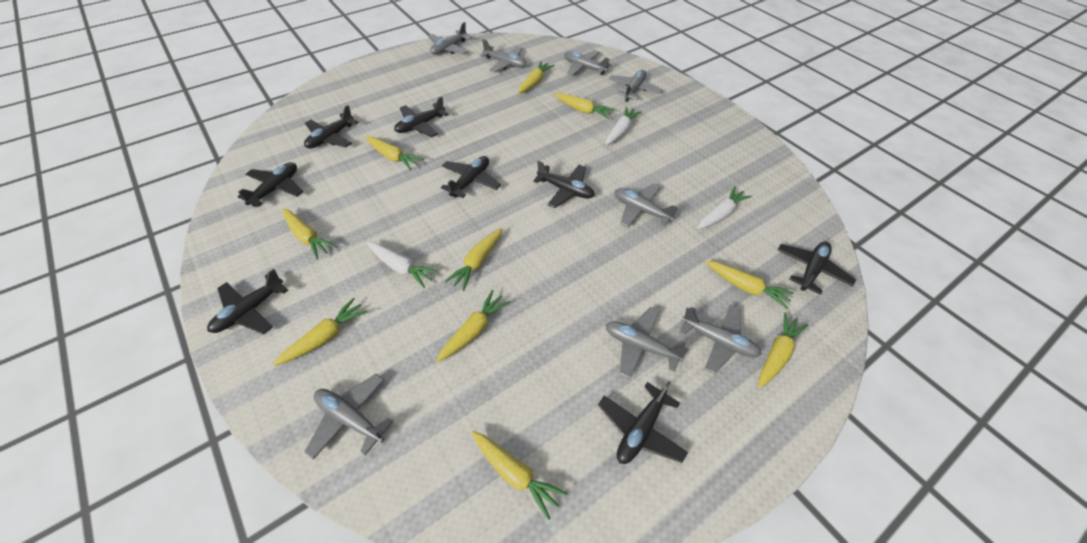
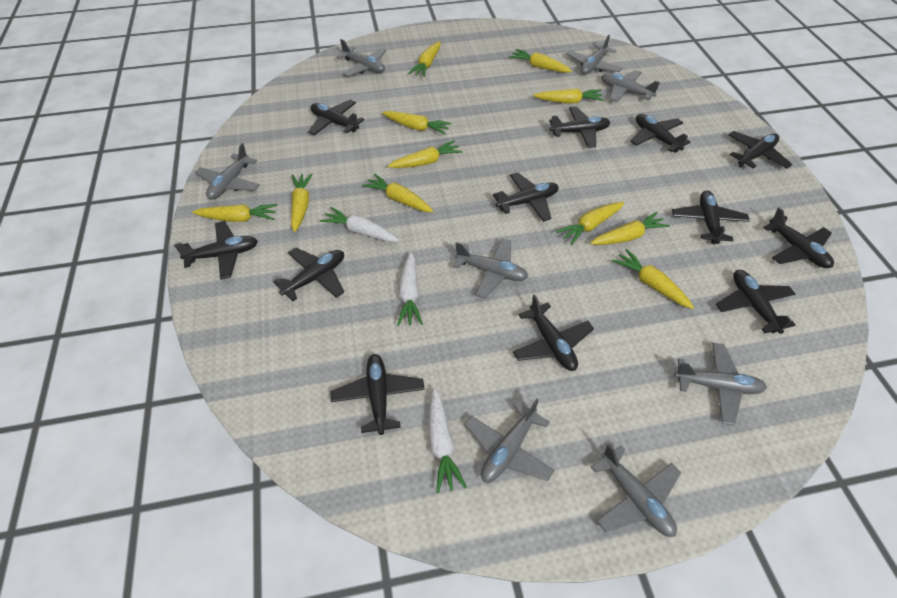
black plane: 8 -> 12
yellow carrot: 10 -> 11

